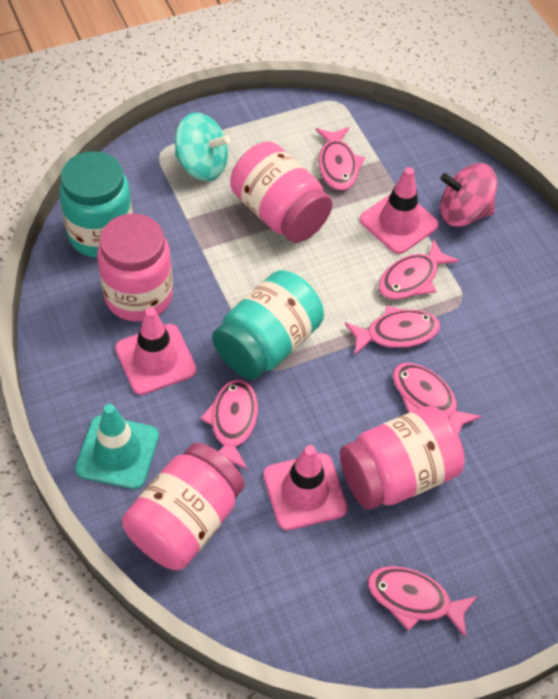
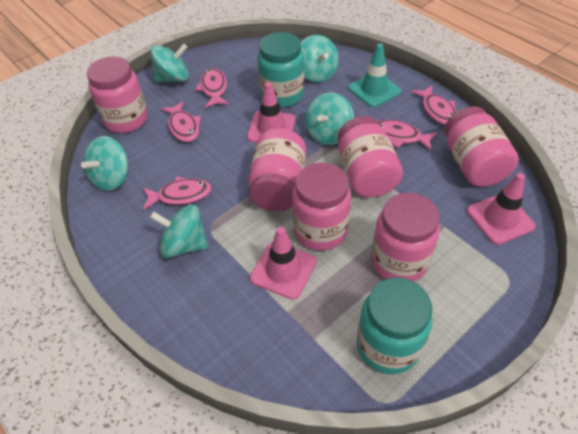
pink fish: 6 -> 5
pink jar: 4 -> 6
pink spinning top: 1 -> 0
turquoise spinning top: 1 -> 5

